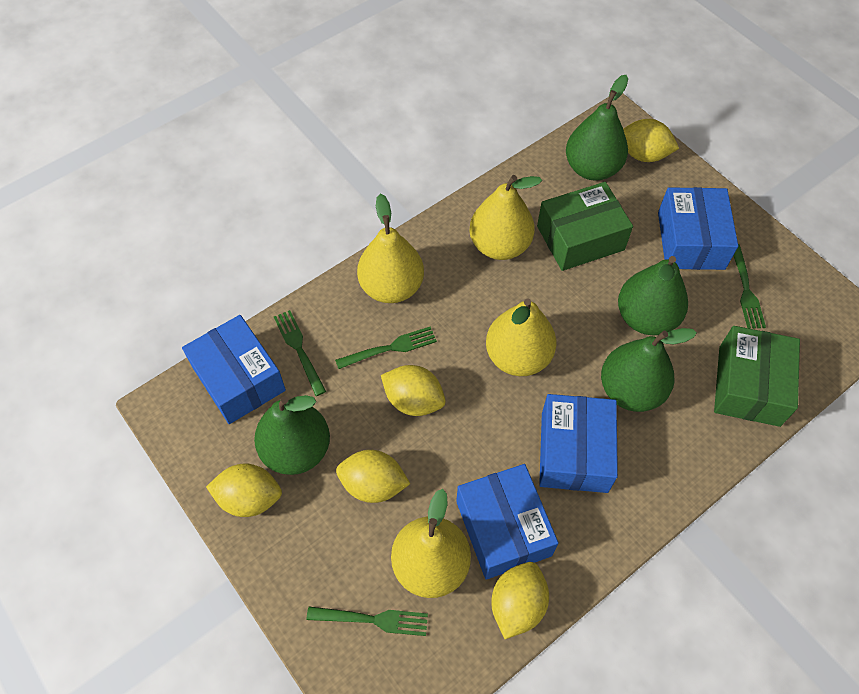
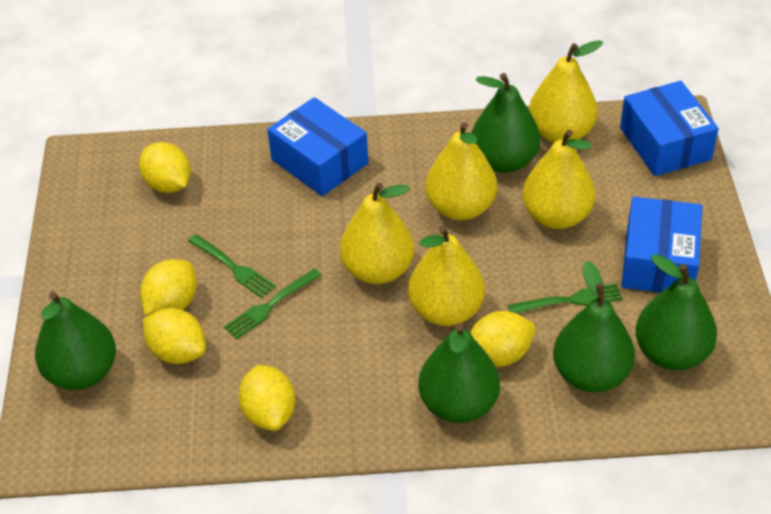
blue box: 4 -> 3
green box: 2 -> 0
green fork: 4 -> 3
green pear: 4 -> 5
yellow pear: 4 -> 5

